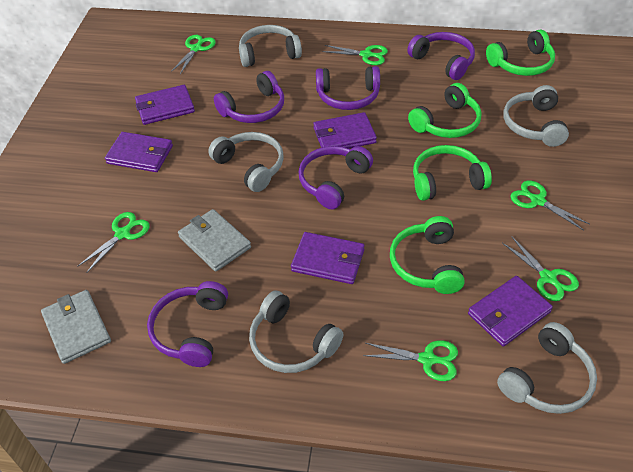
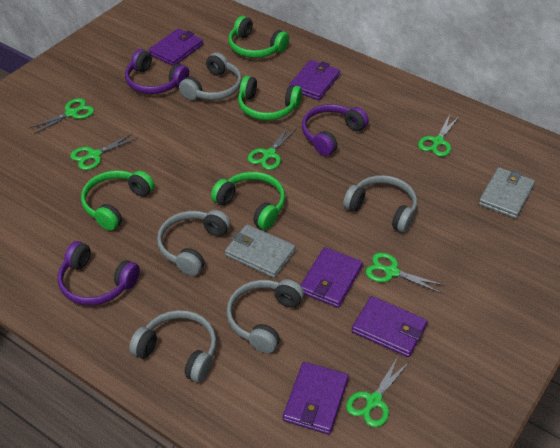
purple headphones: 5 -> 3

